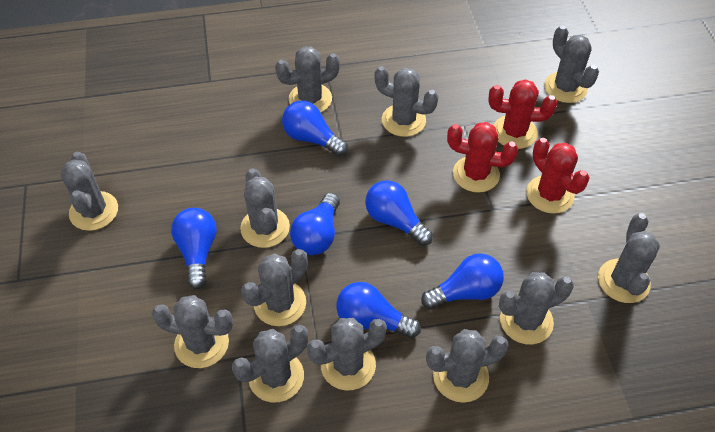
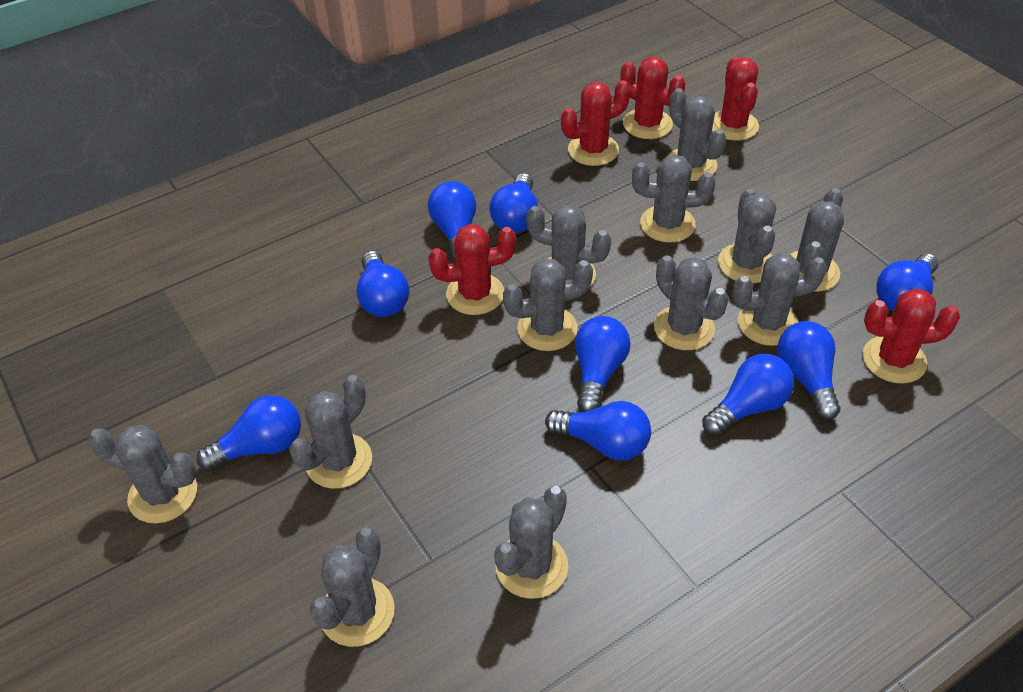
blue light bulb: 6 -> 9
red cactus: 3 -> 5

